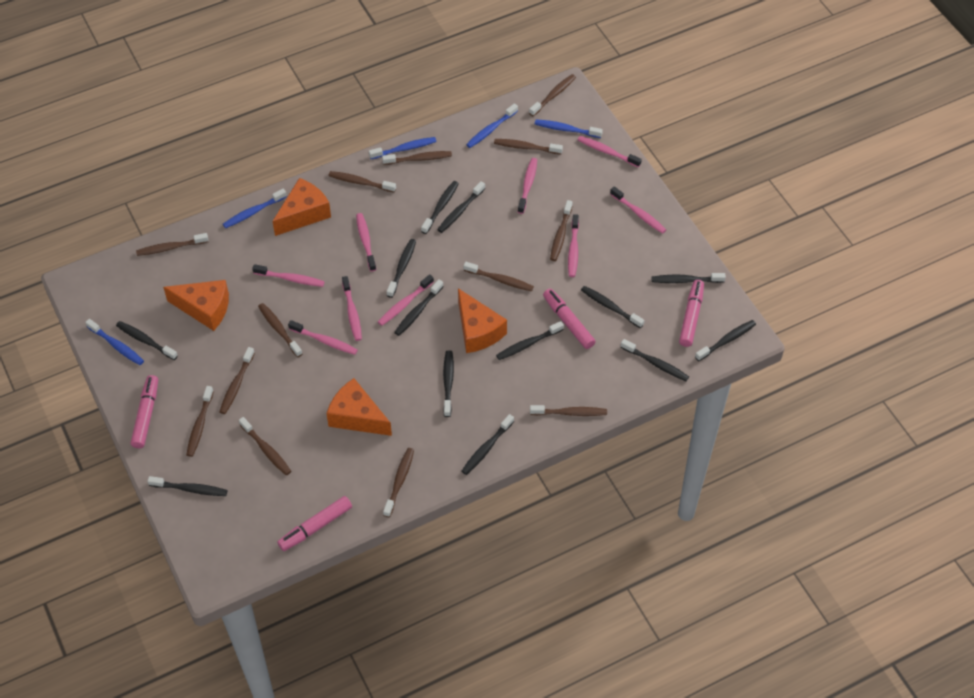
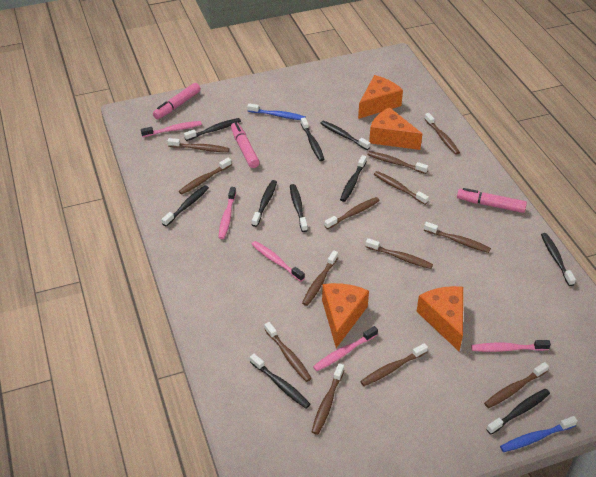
black toothbrush: 13 -> 10
blue toothbrush: 5 -> 2
pink marker: 4 -> 3
pink toothbrush: 9 -> 5

